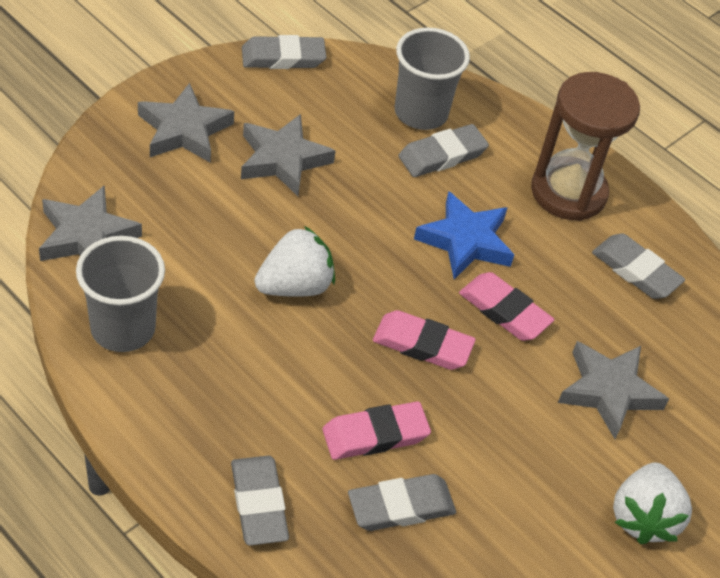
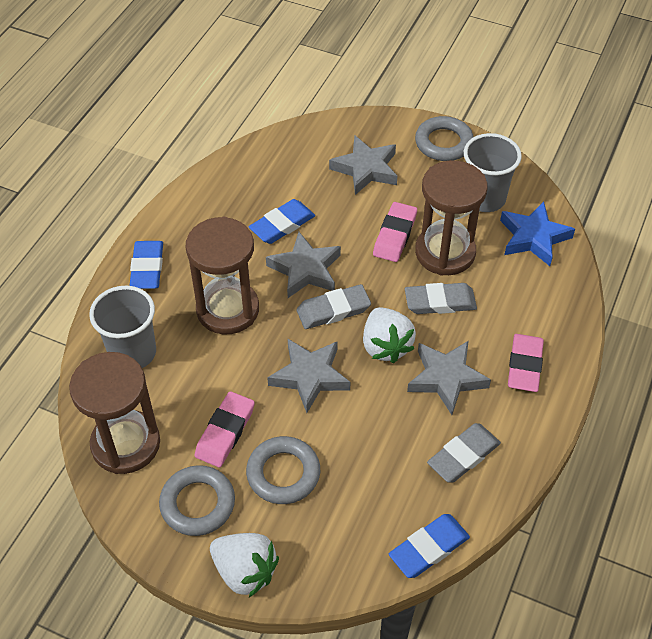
blue eraser: 0 -> 3
brown hourglass: 1 -> 3
grey eraser: 5 -> 3
grey ring: 0 -> 3

